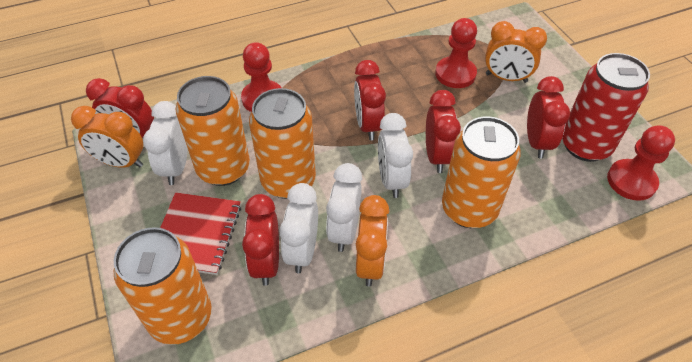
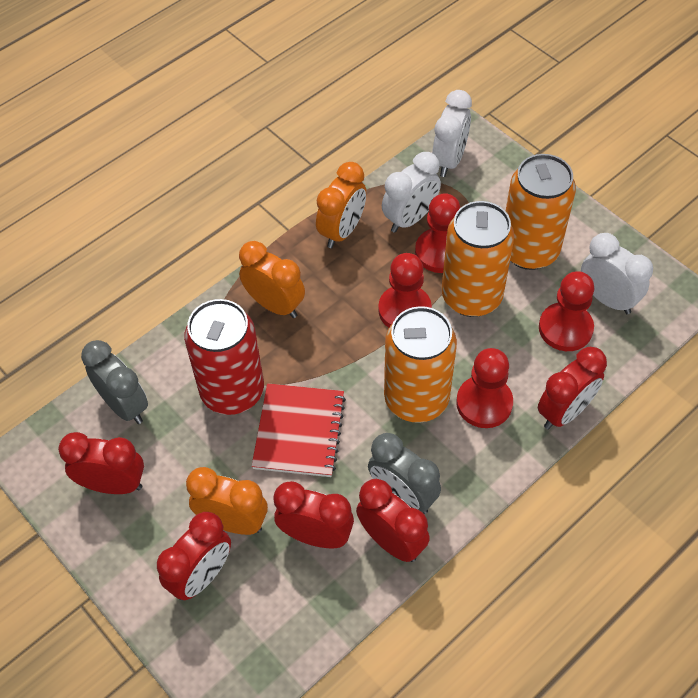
grey clock: 0 -> 2
orange can: 4 -> 3
red pawn: 3 -> 4
white clock: 4 -> 3

